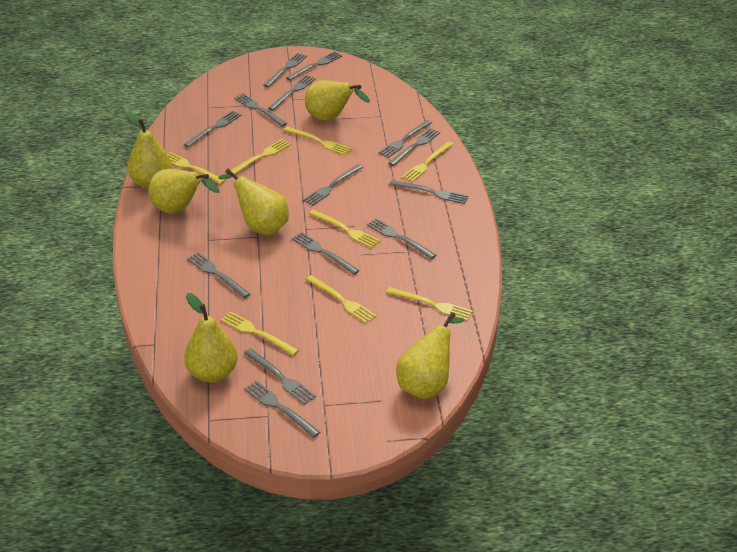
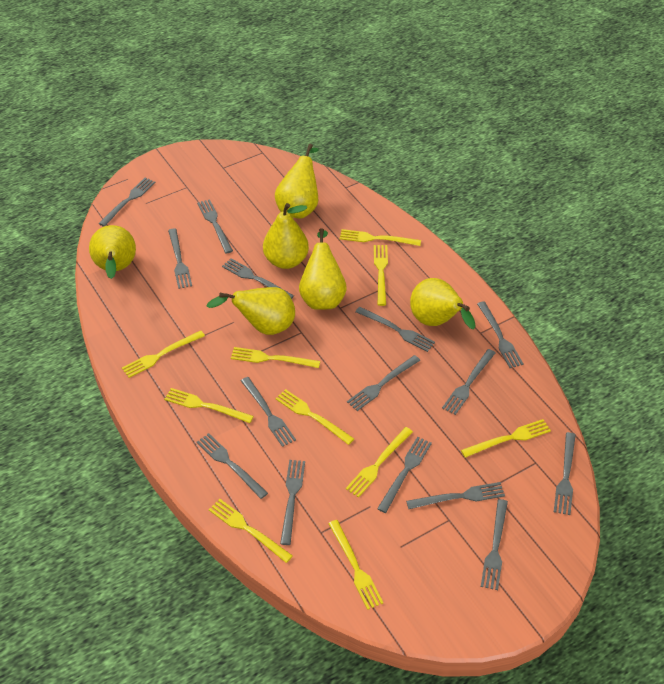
grey fork: 14 -> 15
yellow fork: 8 -> 10

